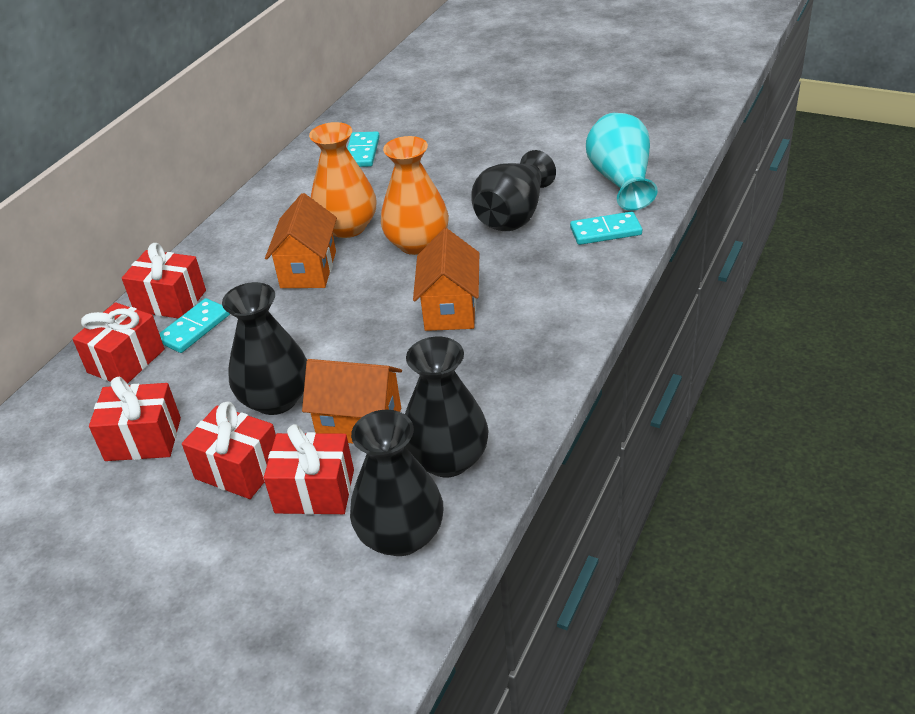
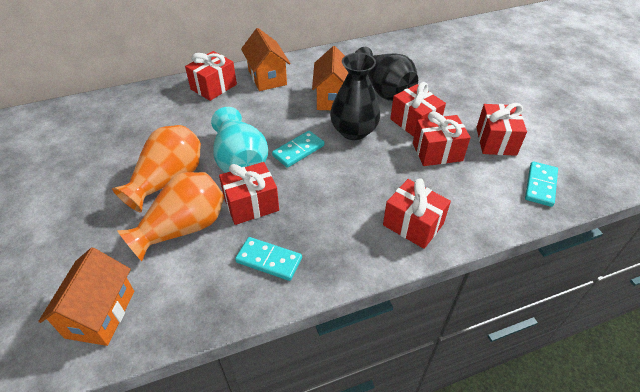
black vase: 4 -> 2
red gift: 5 -> 6

